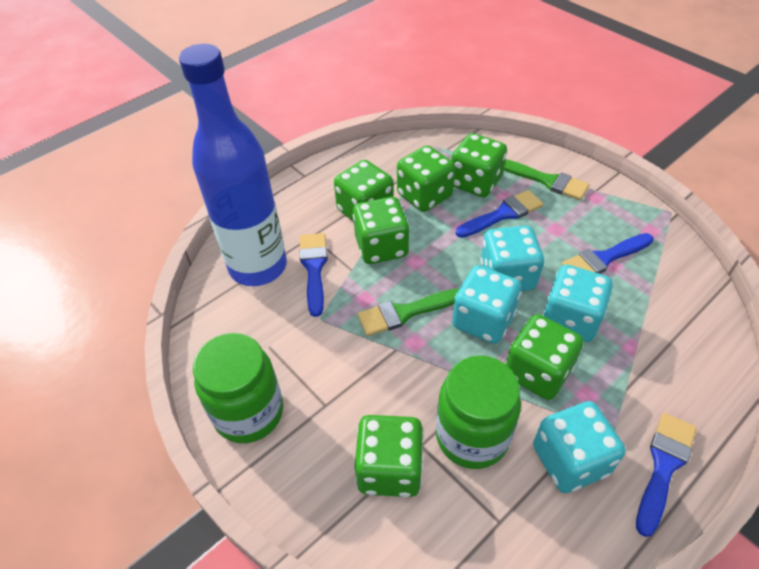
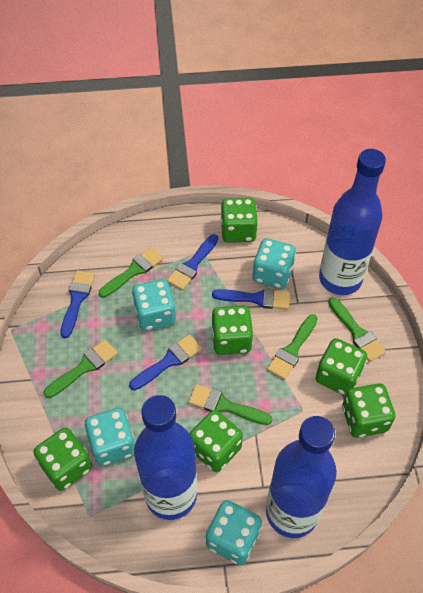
blue bottle: 1 -> 3
green brush: 2 -> 5
green jar: 2 -> 0

